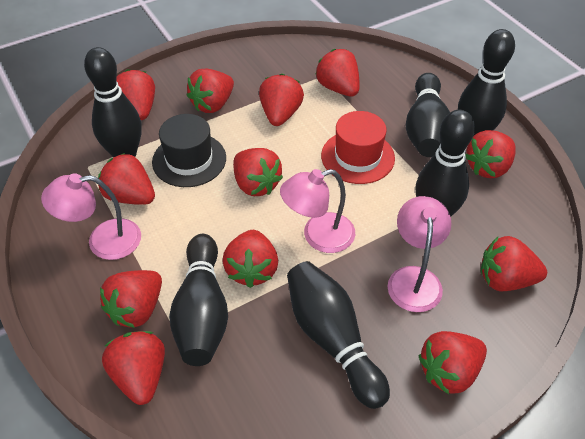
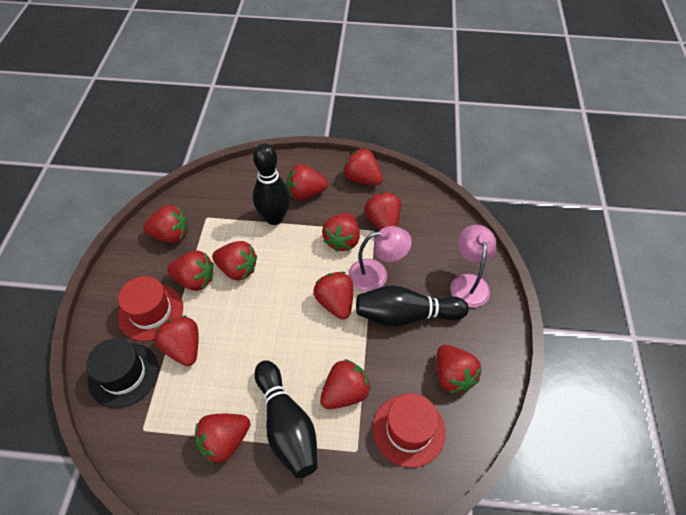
black bowling pin: 6 -> 3
pink lamp: 3 -> 2
red hat: 1 -> 2

